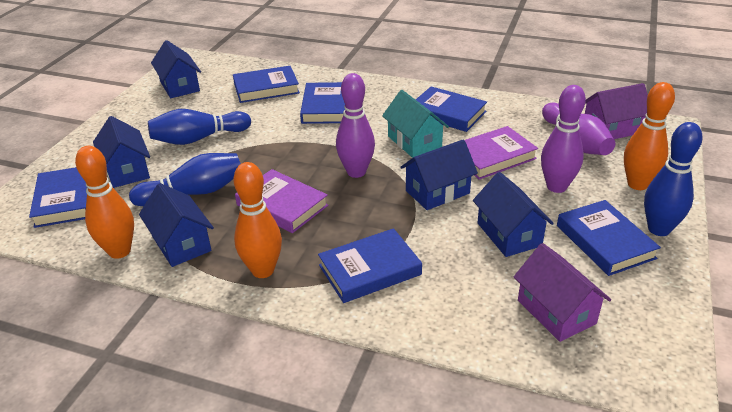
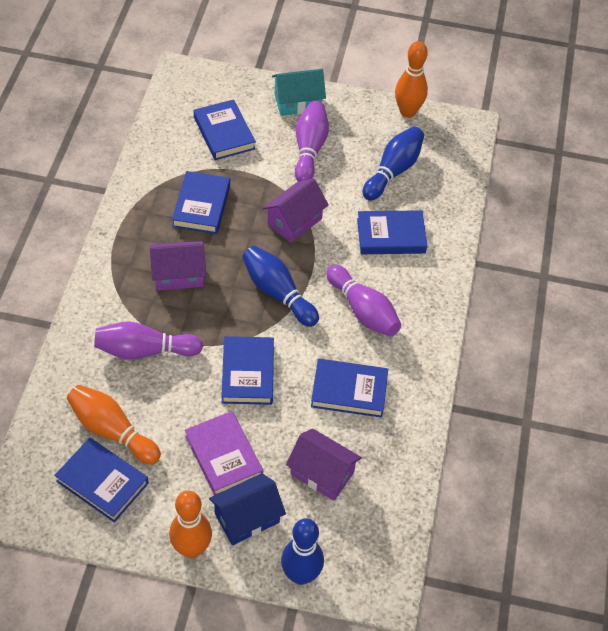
blue house: 5 -> 1
purple book: 2 -> 1
purple house: 2 -> 3

